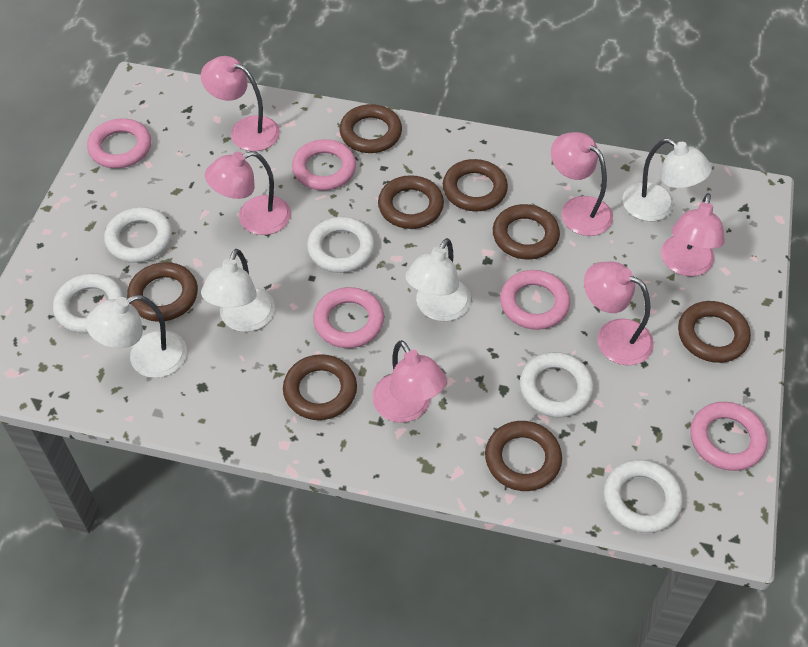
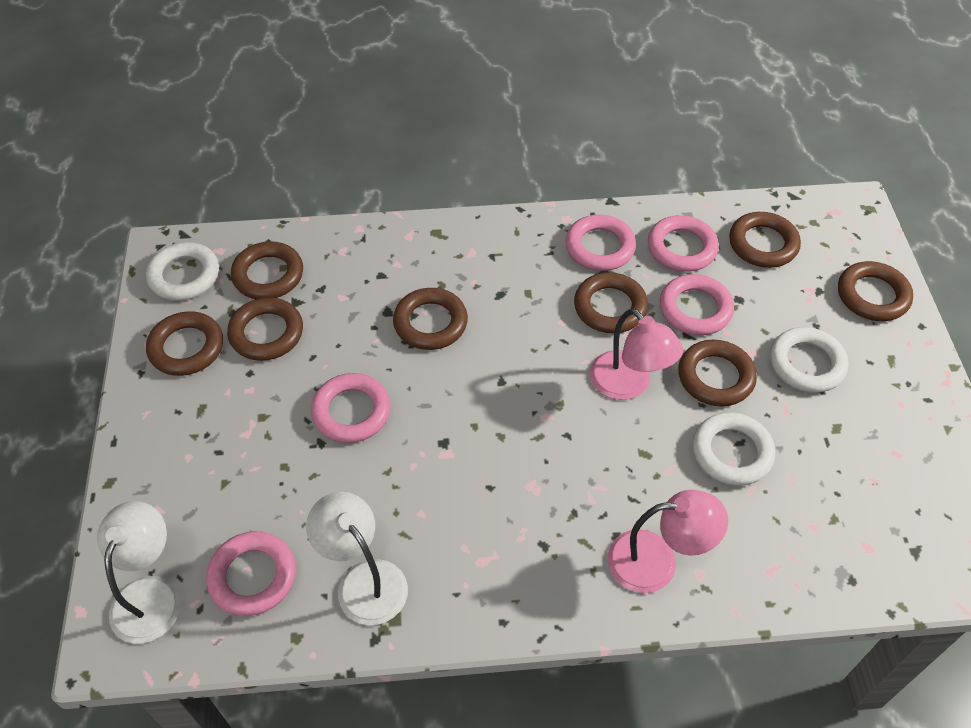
pink lamp: 6 -> 2
white lamp: 4 -> 2
white ring: 5 -> 3

